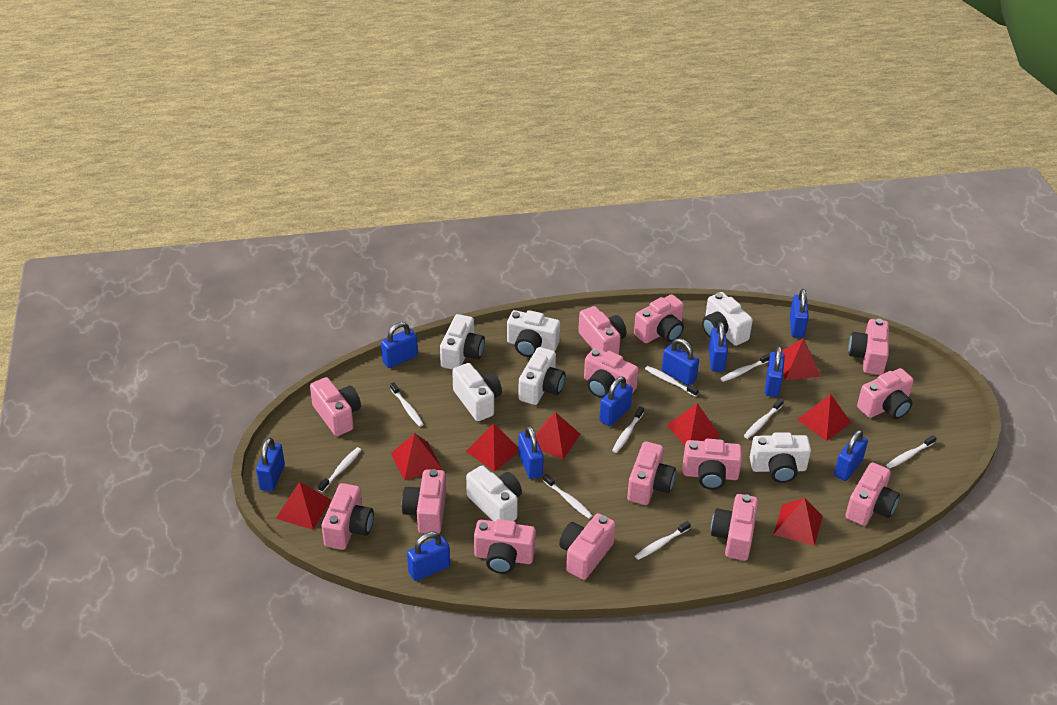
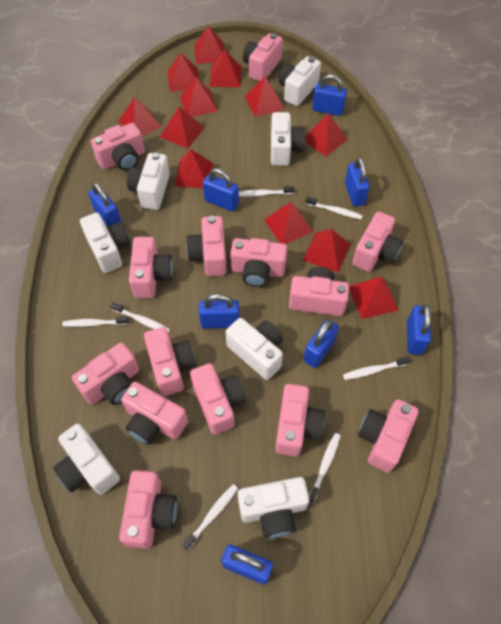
blue padlock: 10 -> 8
red pyramid: 8 -> 12
white toothbrush: 9 -> 7

